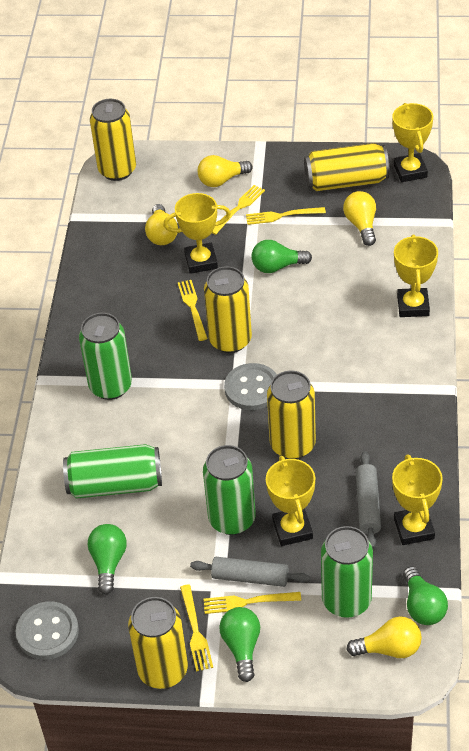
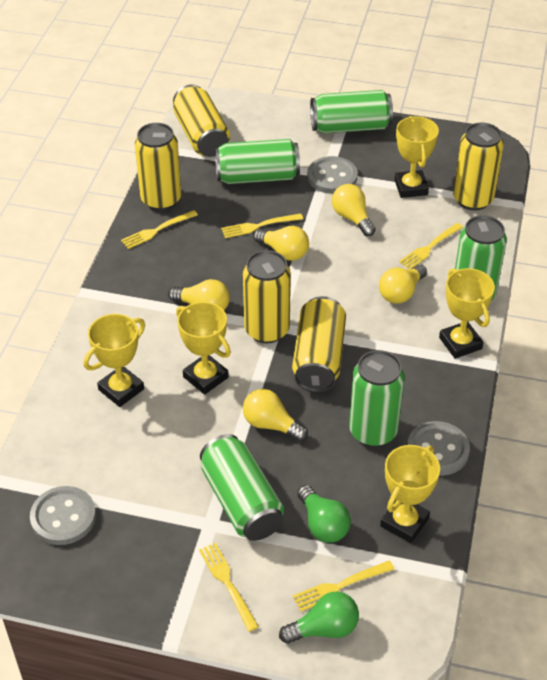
green can: 4 -> 5
green light bulb: 4 -> 2
grey button: 2 -> 3
grey rolling pin: 2 -> 0
yellow light bulb: 4 -> 5

